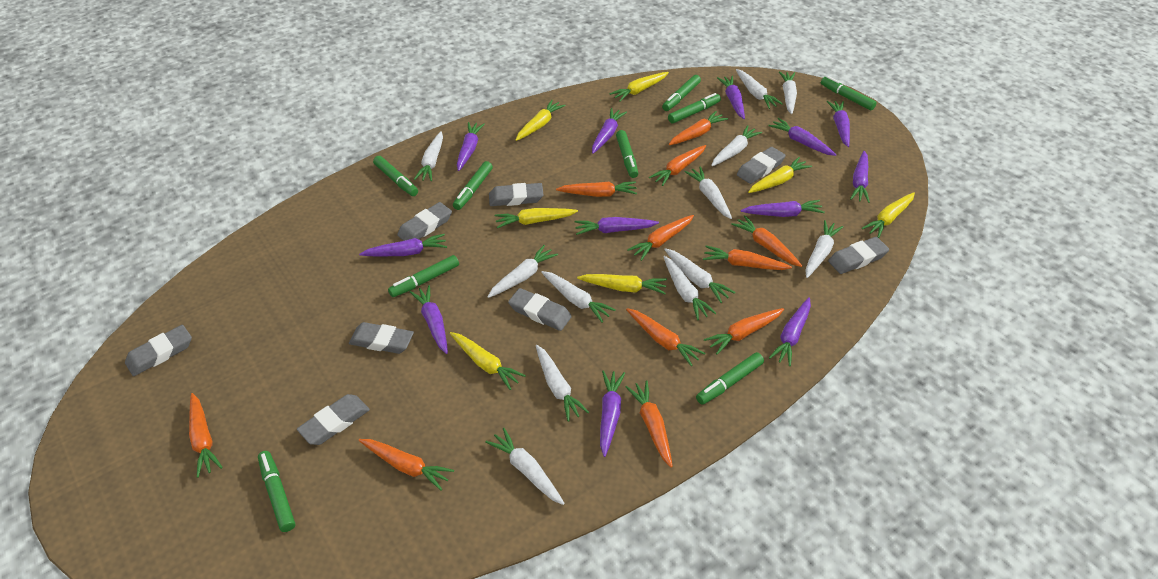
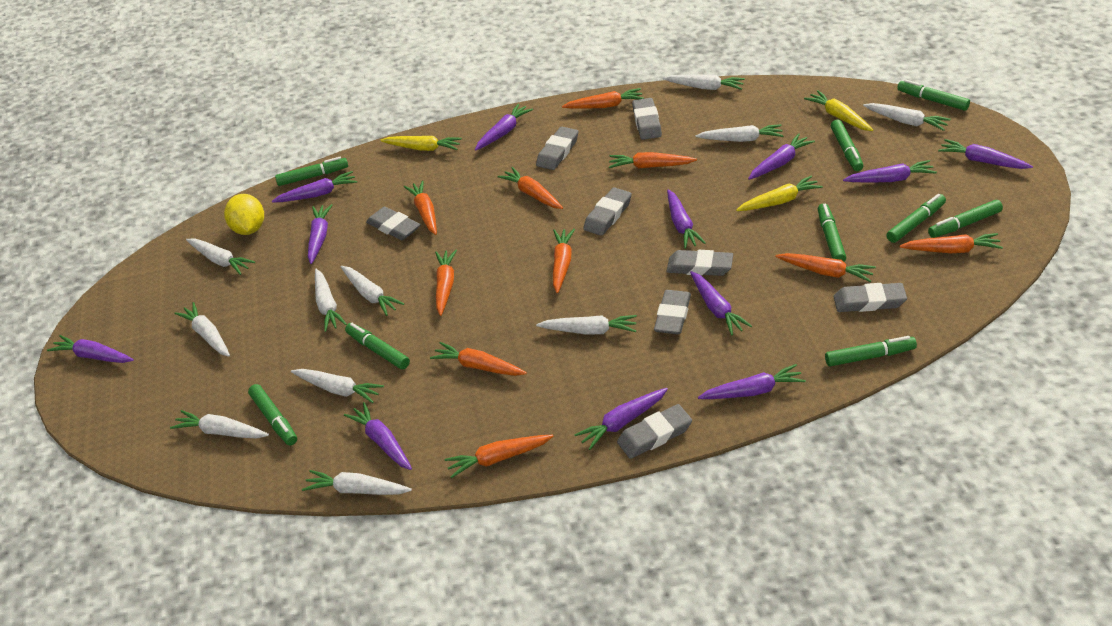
orange carrot: 11 -> 10
white carrot: 12 -> 11
yellow carrot: 7 -> 3
yellow lemon: 0 -> 1

